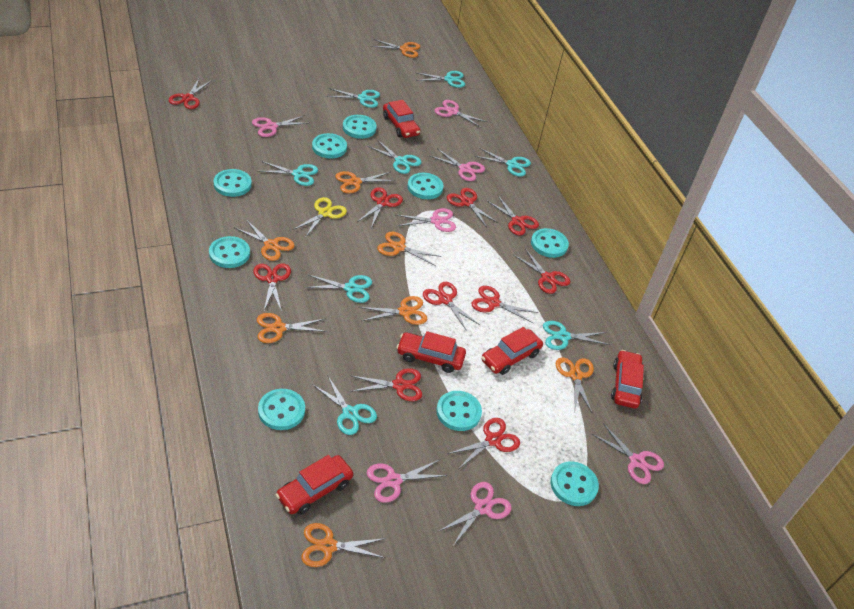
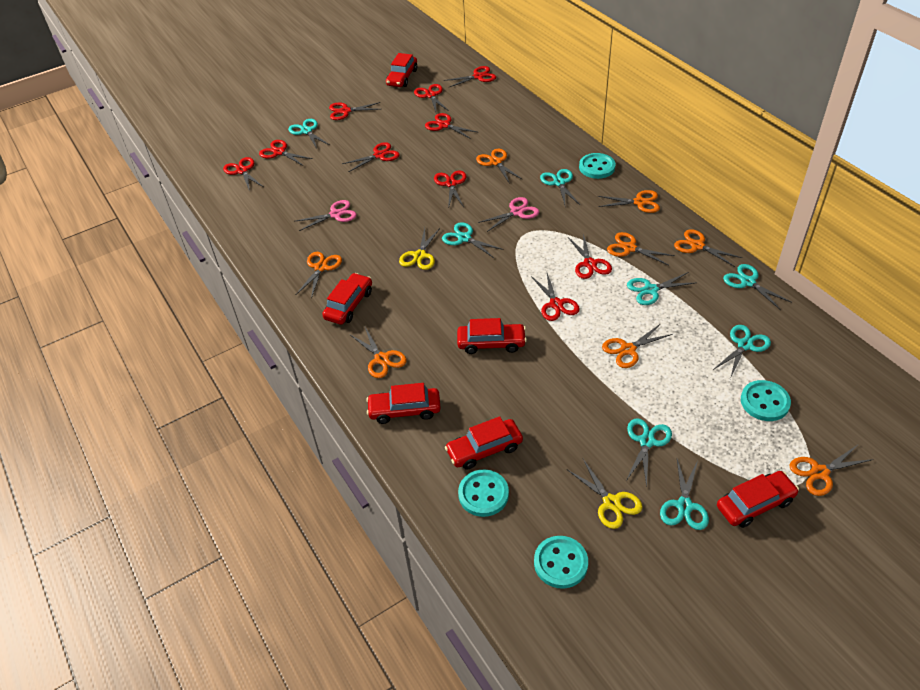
pink scissors: 7 -> 2
red car: 5 -> 6
turquoise button: 9 -> 4
yellow scissors: 1 -> 2

